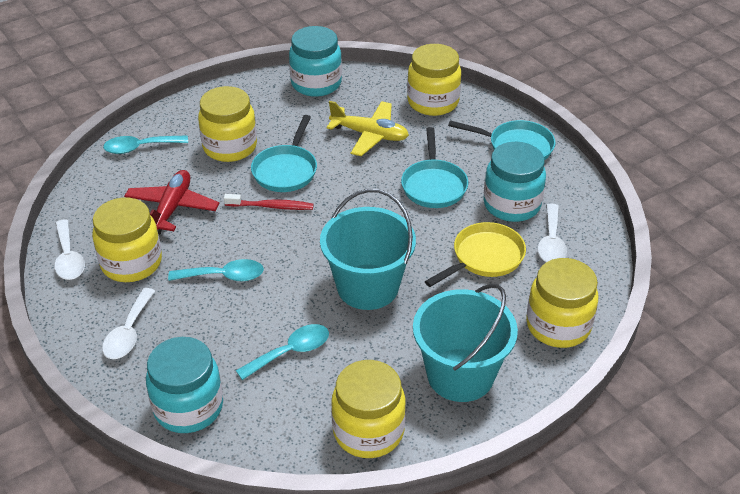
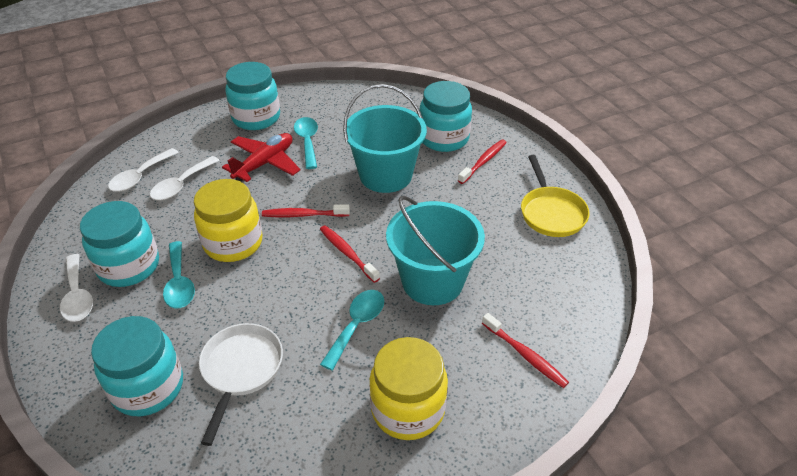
red toothbrush: 1 -> 4
turquoise jar: 3 -> 4
turquoise pan: 3 -> 0
white pan: 0 -> 1
yellow jar: 5 -> 2
yellow plane: 1 -> 0

